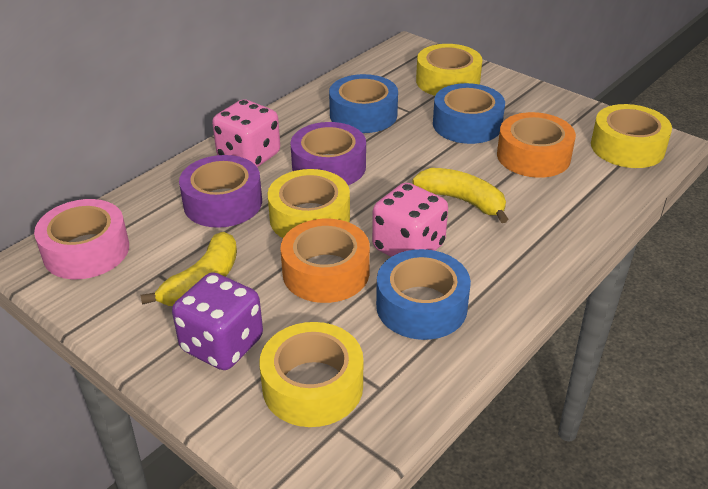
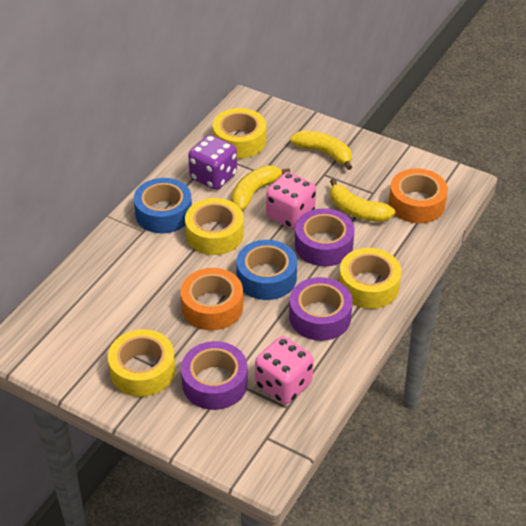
blue tape: 3 -> 2
pink tape: 1 -> 0
purple tape: 2 -> 3
yellow banana: 2 -> 3

